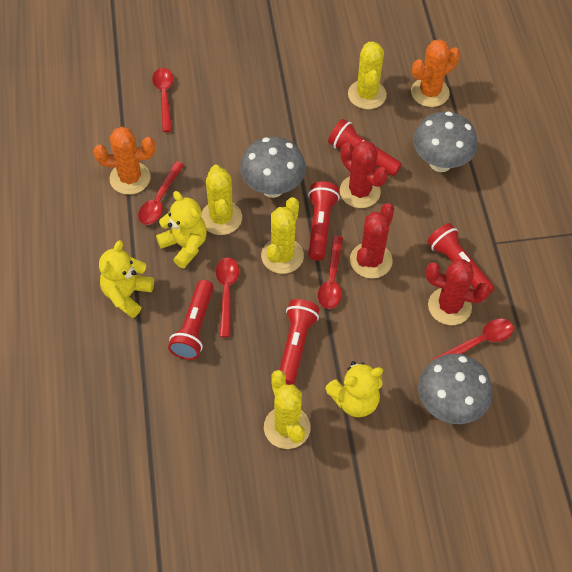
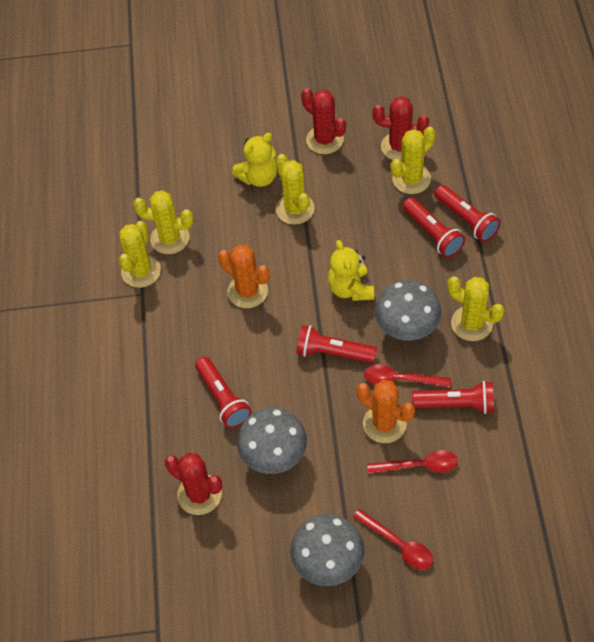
red spoon: 5 -> 3
yellow cactus: 4 -> 5
yellow teddy bear: 3 -> 2

